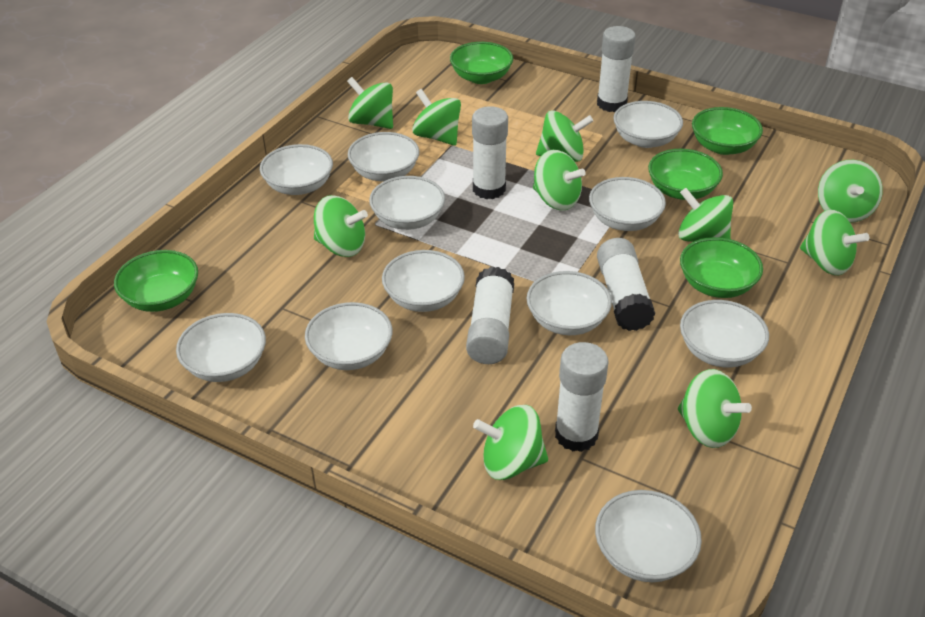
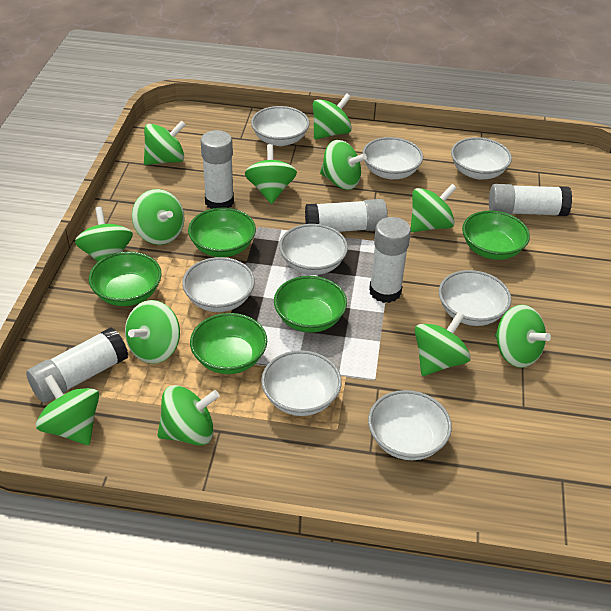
green spinning top: 10 -> 12
white bowl: 11 -> 8

